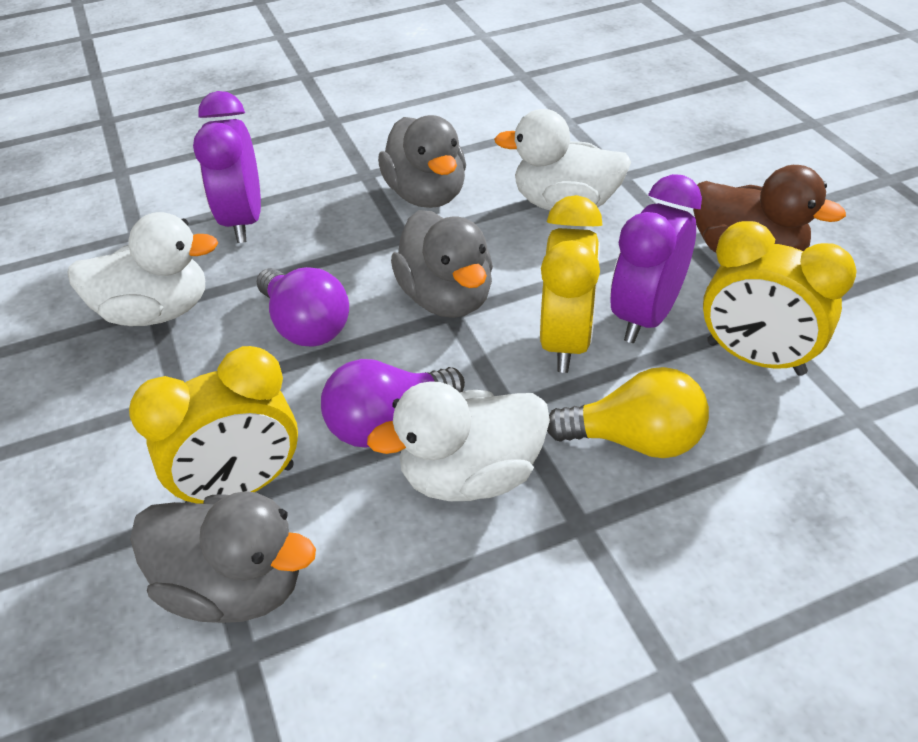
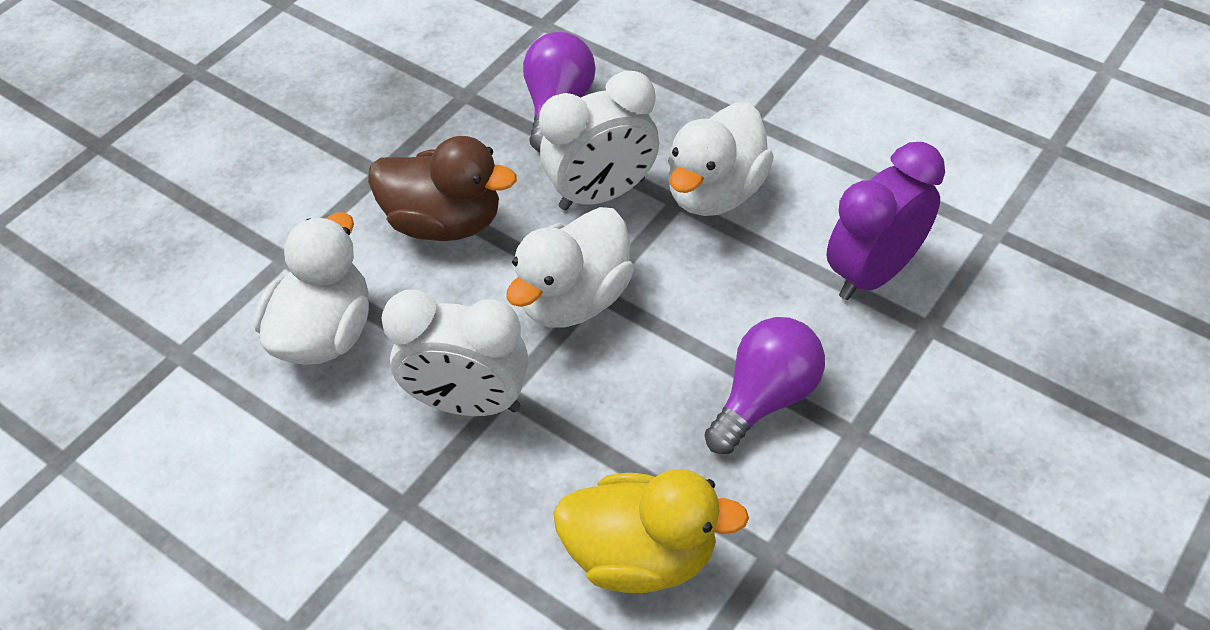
grey duck: 3 -> 0
purple clock: 2 -> 1
white clock: 0 -> 2
yellow clock: 3 -> 0
yellow duck: 0 -> 1
yellow light bulb: 1 -> 0

